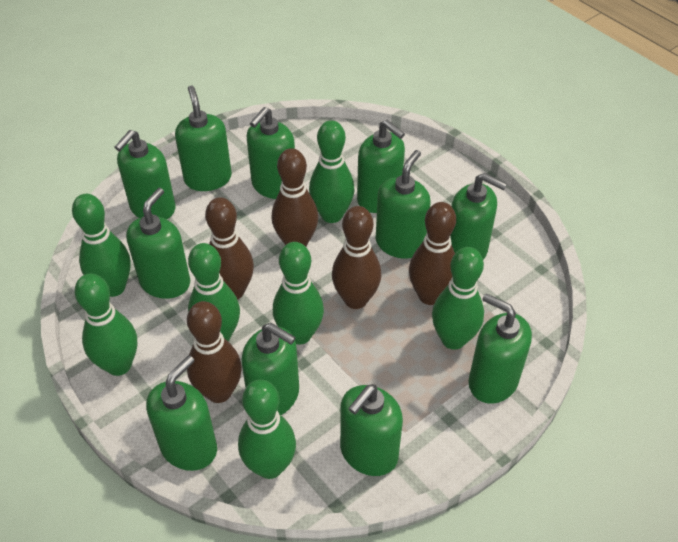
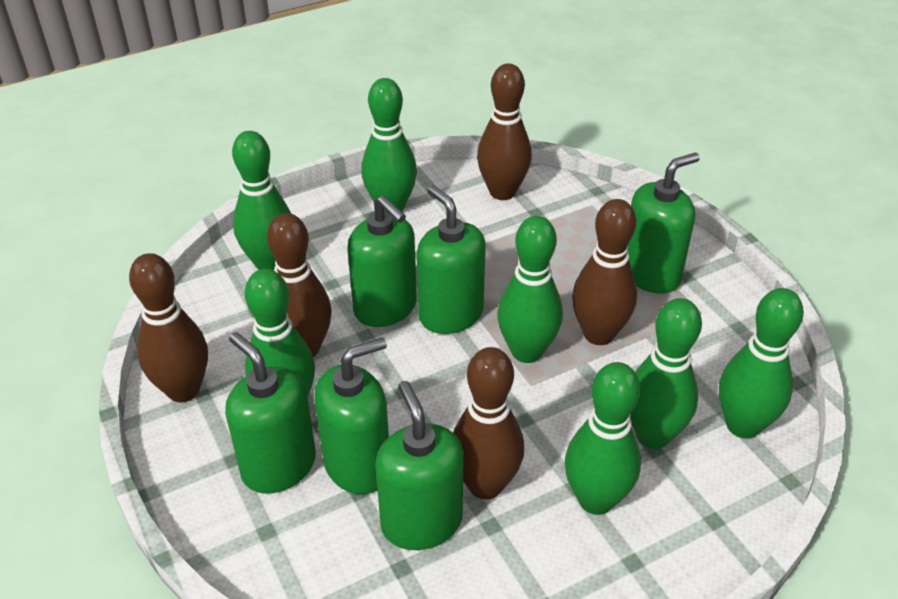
green soap dispenser: 11 -> 6

